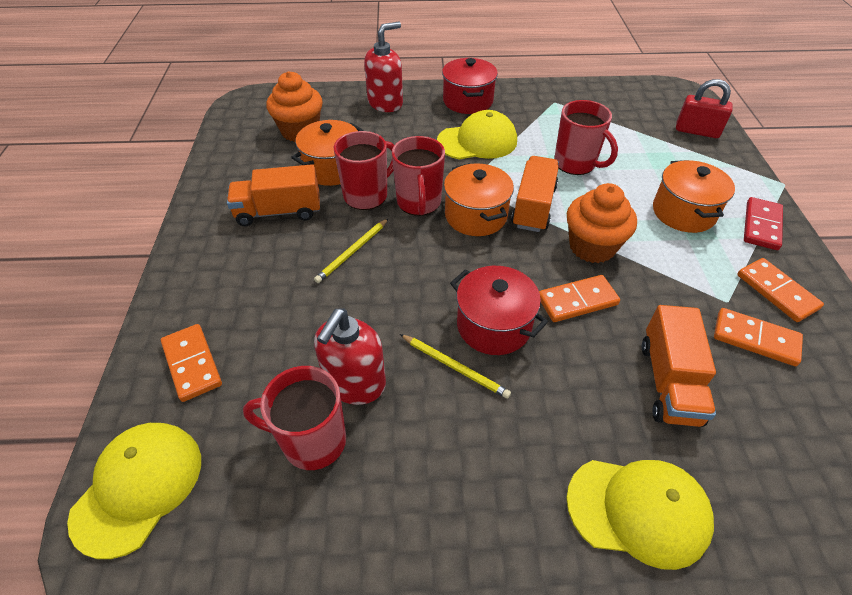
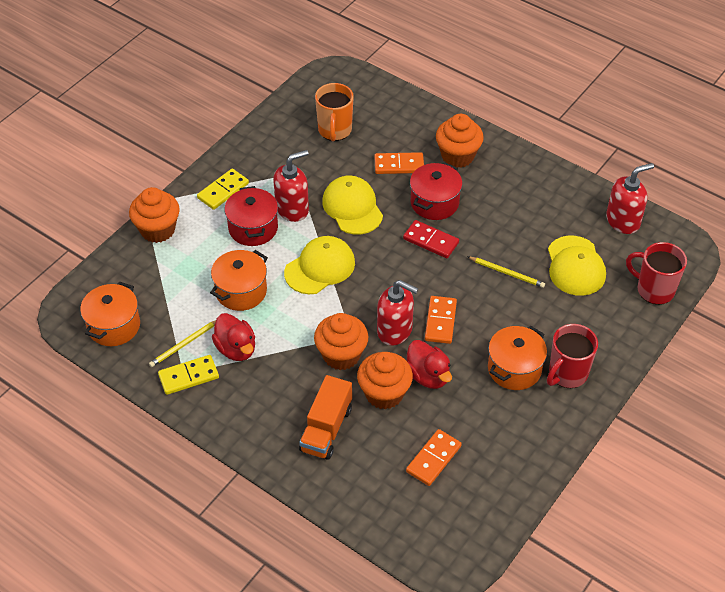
orange cupcake: 2 -> 4
orange domino: 4 -> 3
orange mug: 0 -> 1
orange truck: 3 -> 1
red duck: 0 -> 2
red mug: 4 -> 2
red padlock: 1 -> 0
red soap dispenser: 2 -> 3
yellow domino: 0 -> 2

